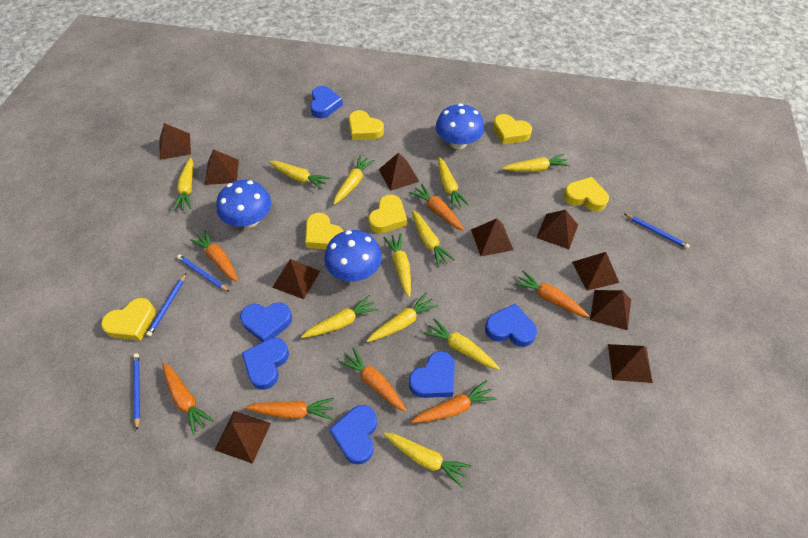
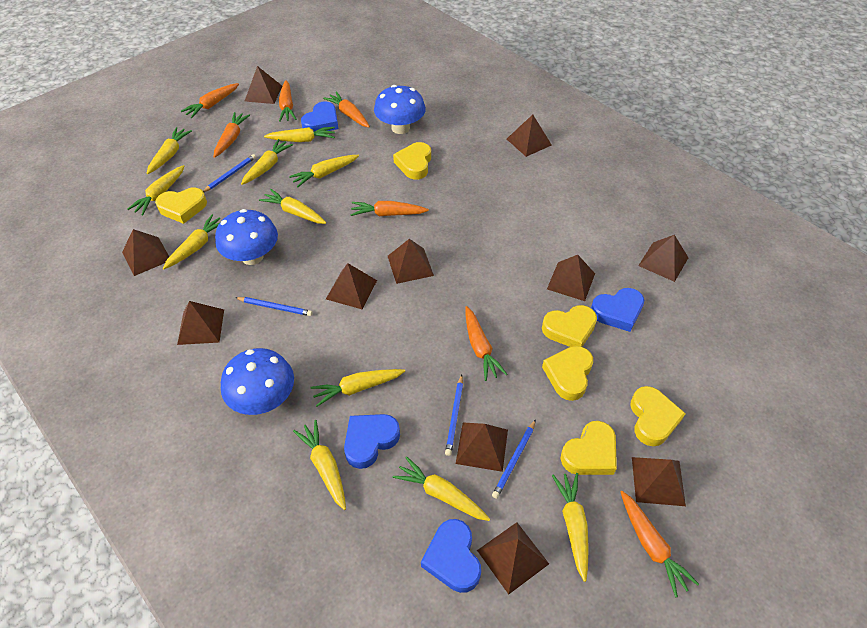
blue heart: 6 -> 4
brown pyramid: 10 -> 11

